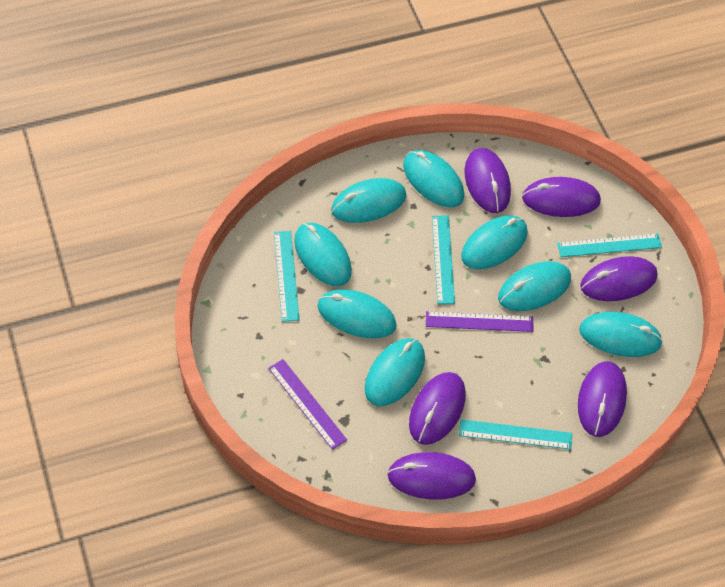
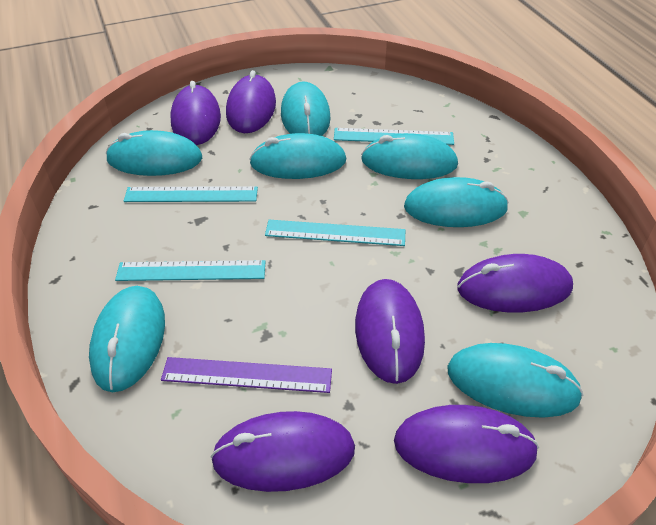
purple ruler: 2 -> 1
turquoise mouse: 8 -> 7

